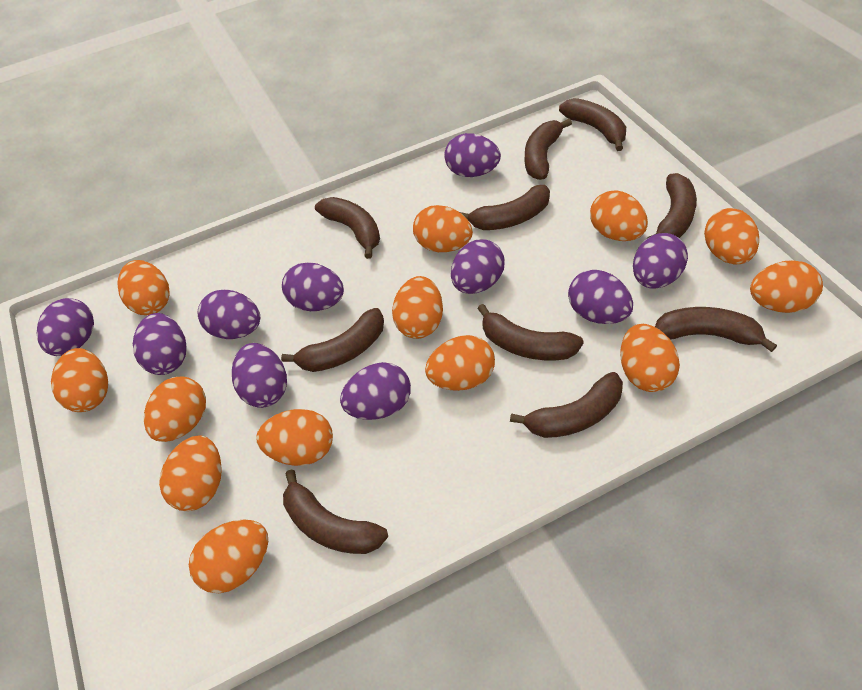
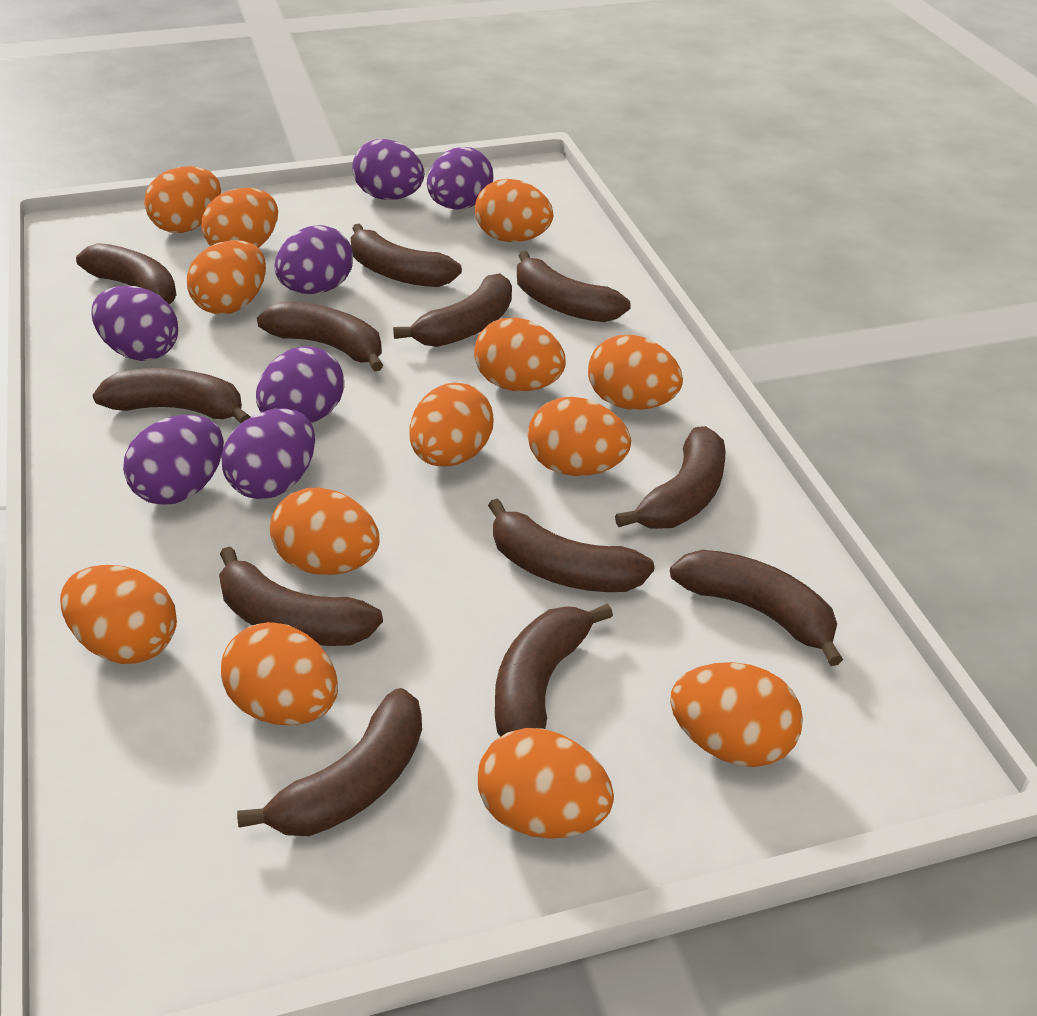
brown banana: 10 -> 12
purple egg: 10 -> 7

